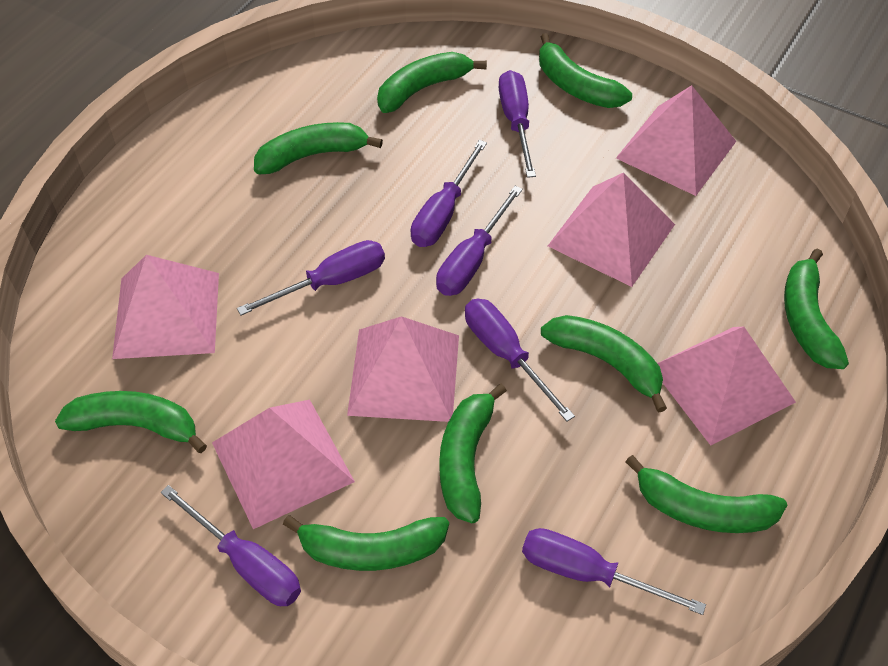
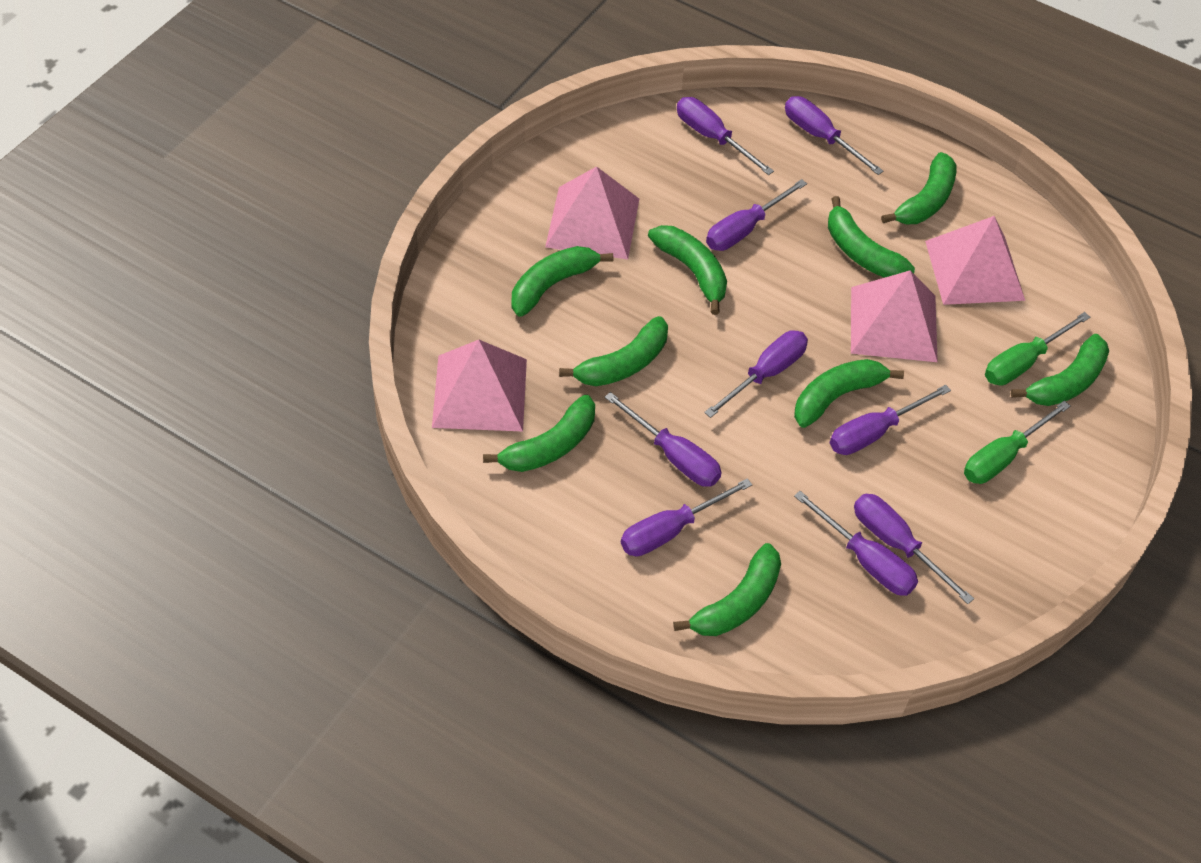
green screwdriver: 0 -> 2
pink pyramid: 6 -> 4
purple screwdriver: 7 -> 9

